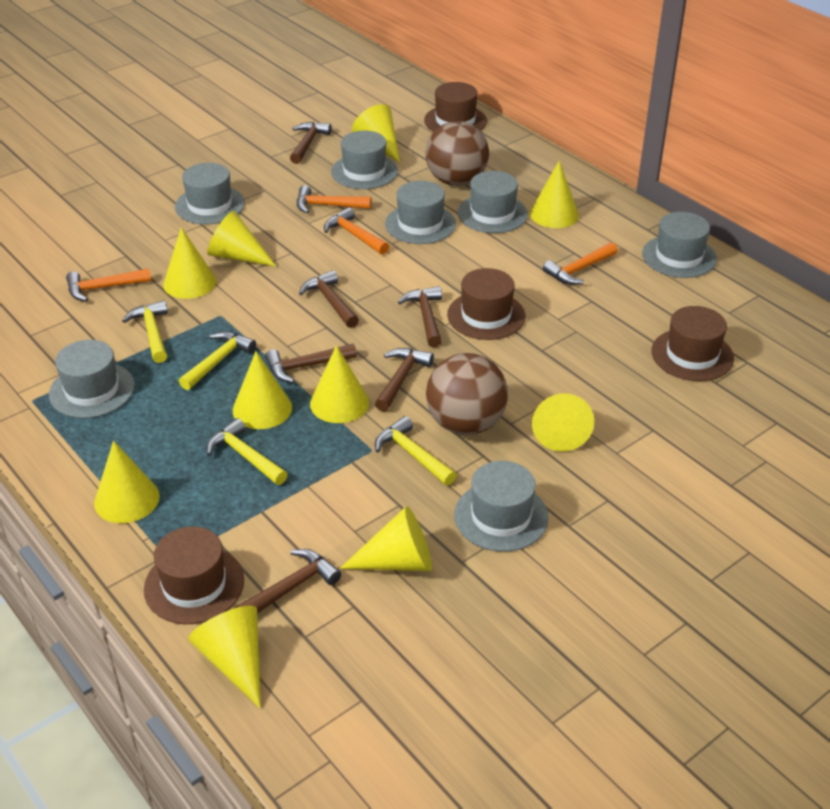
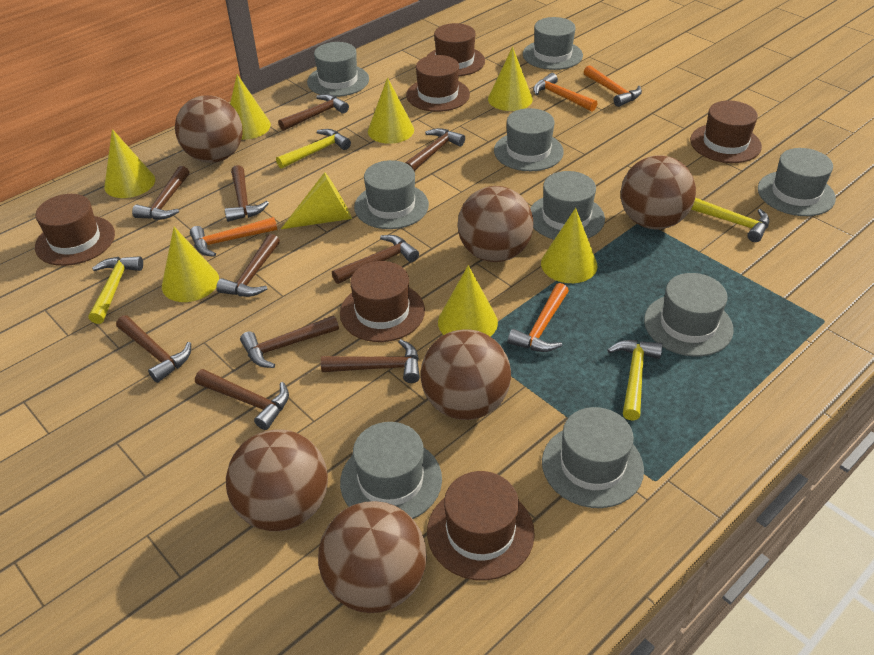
brown ball: 2 -> 6
brown hammer: 6 -> 10
brown hat: 4 -> 6
grey hat: 7 -> 9
yellow cone: 10 -> 8

